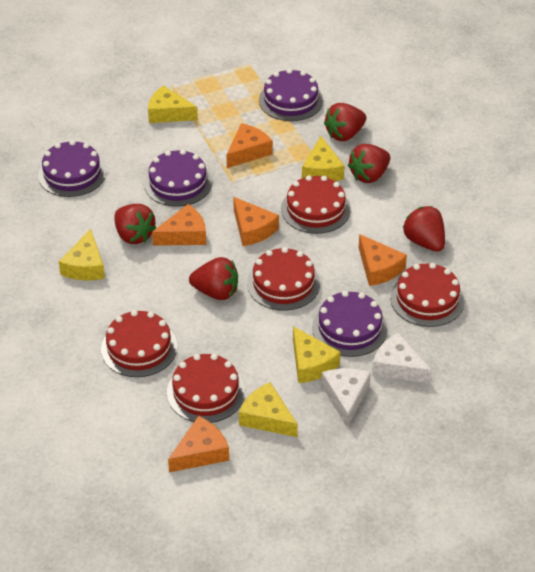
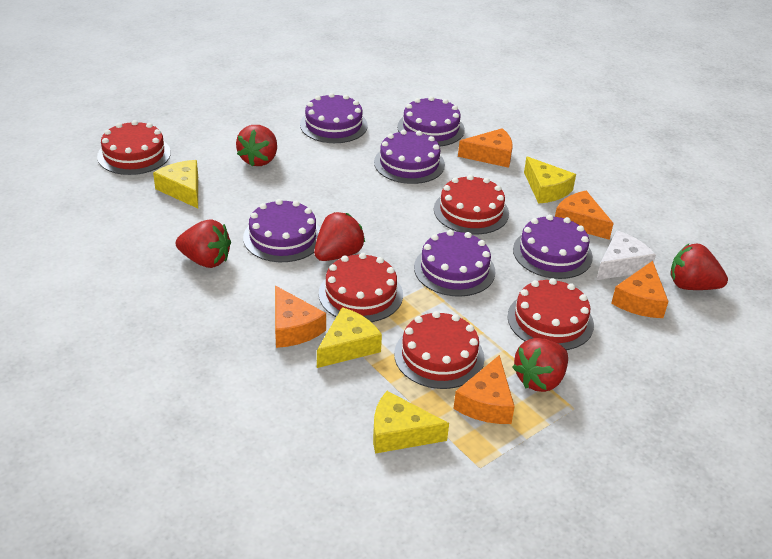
purple cake: 4 -> 6
white cheese: 2 -> 1
yellow cheese: 5 -> 4

